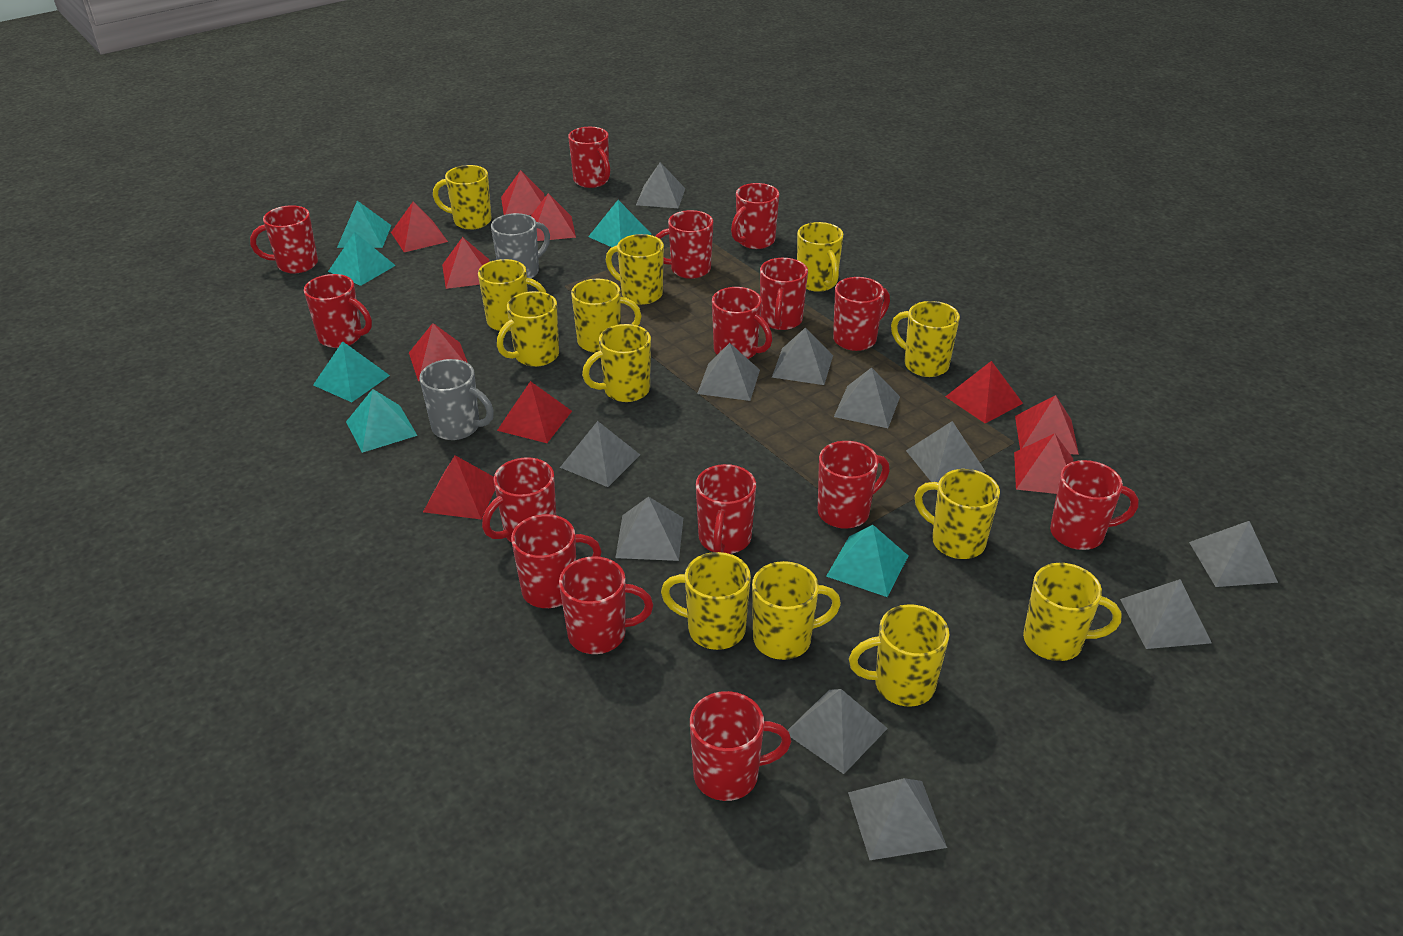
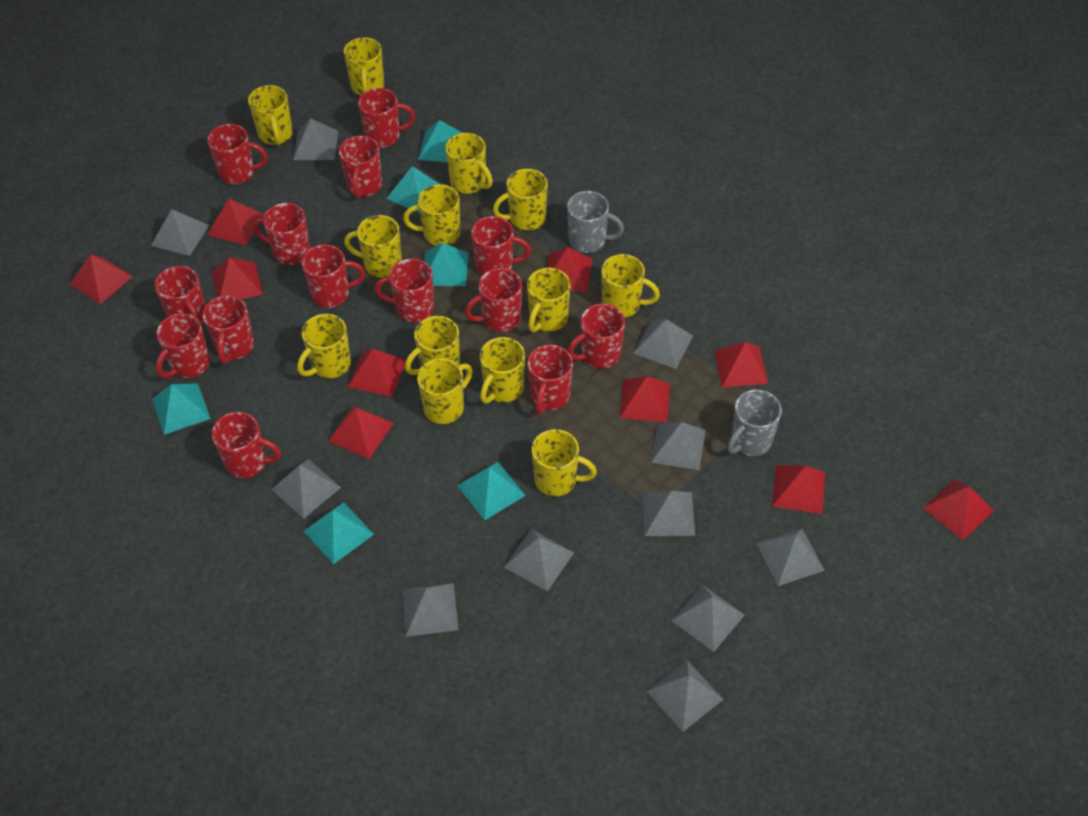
red mug: 15 -> 14

